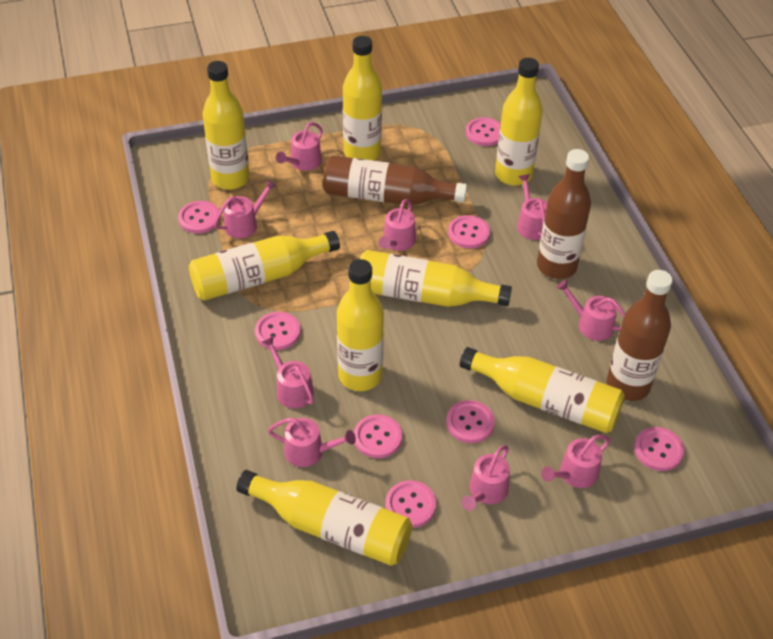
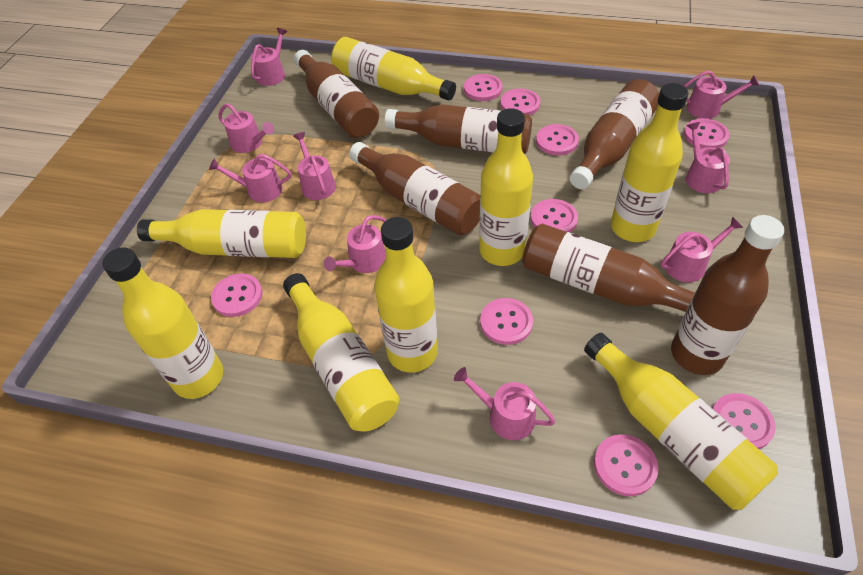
brown bottle: 3 -> 6
pink button: 8 -> 9

